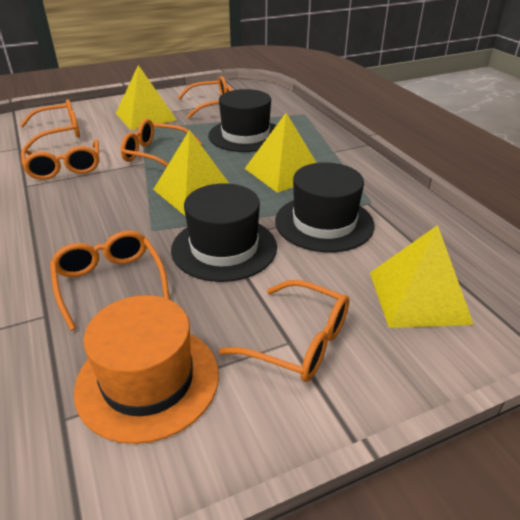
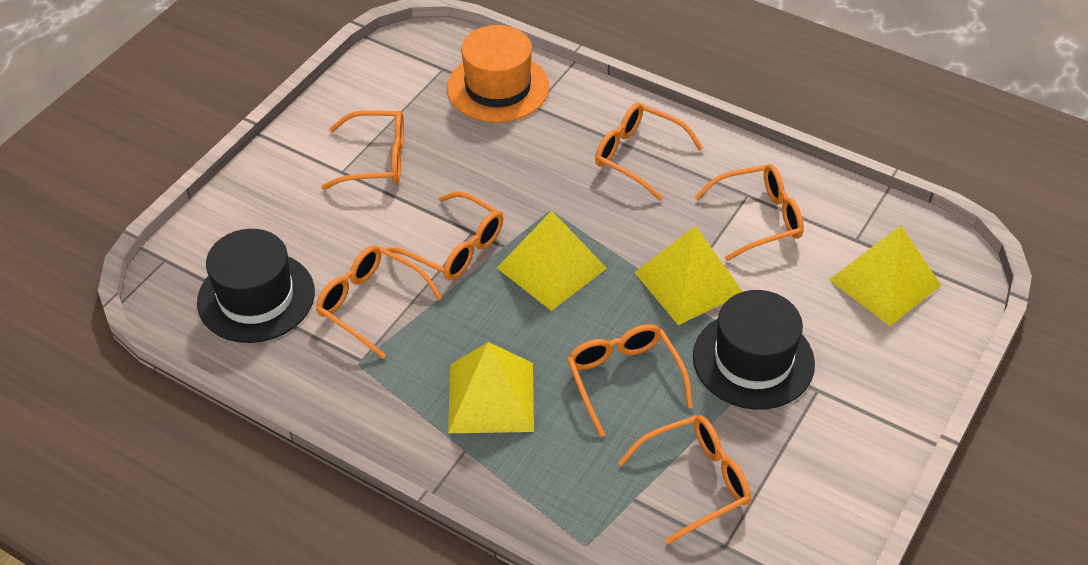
black hat: 3 -> 2
orange glasses: 6 -> 7

